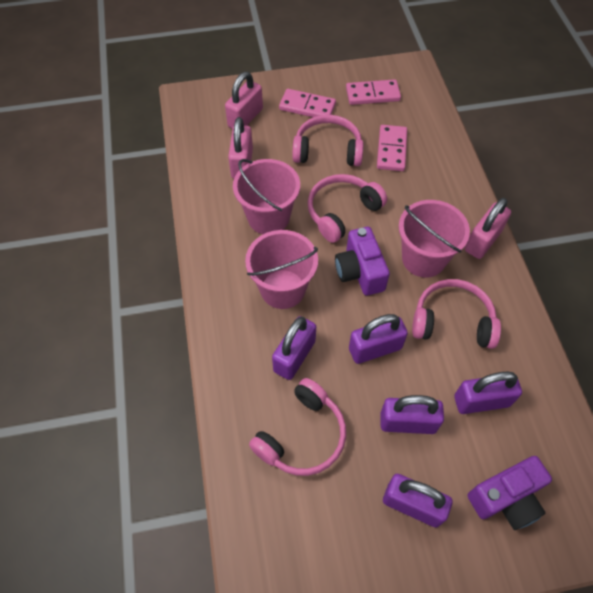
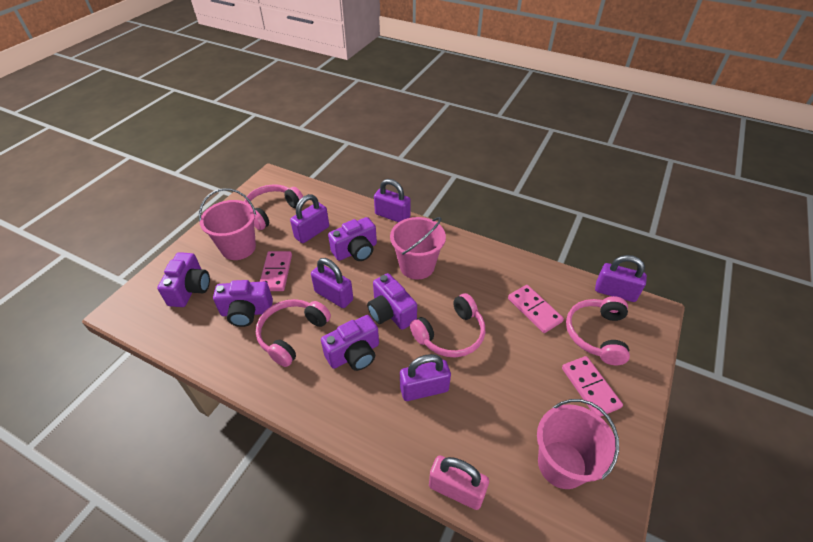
pink padlock: 3 -> 1
purple camera: 2 -> 5

